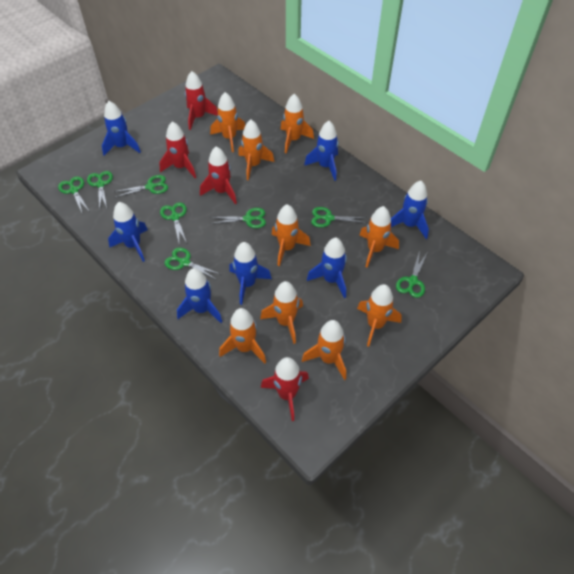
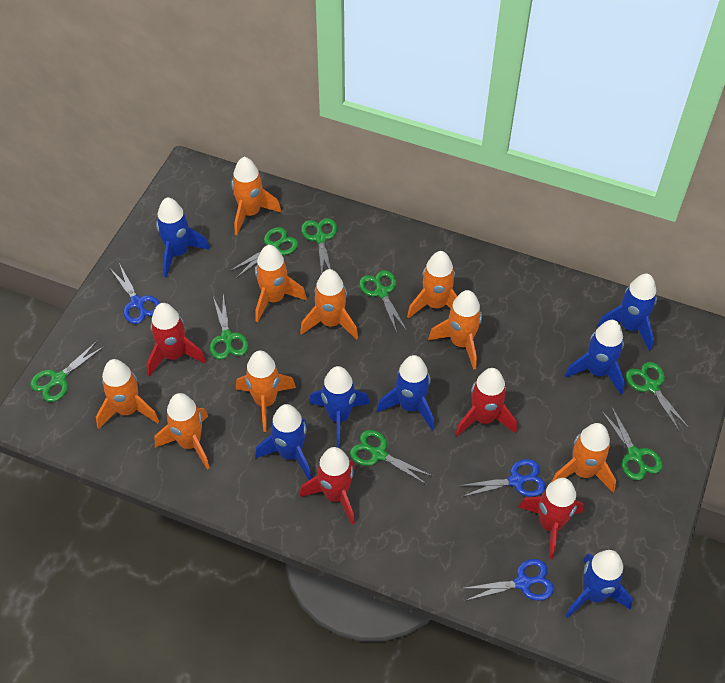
blue scissors: 0 -> 3

